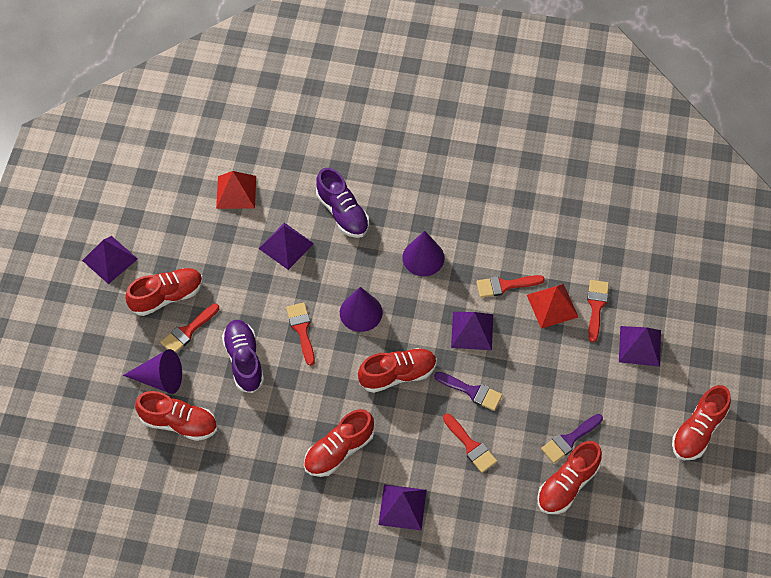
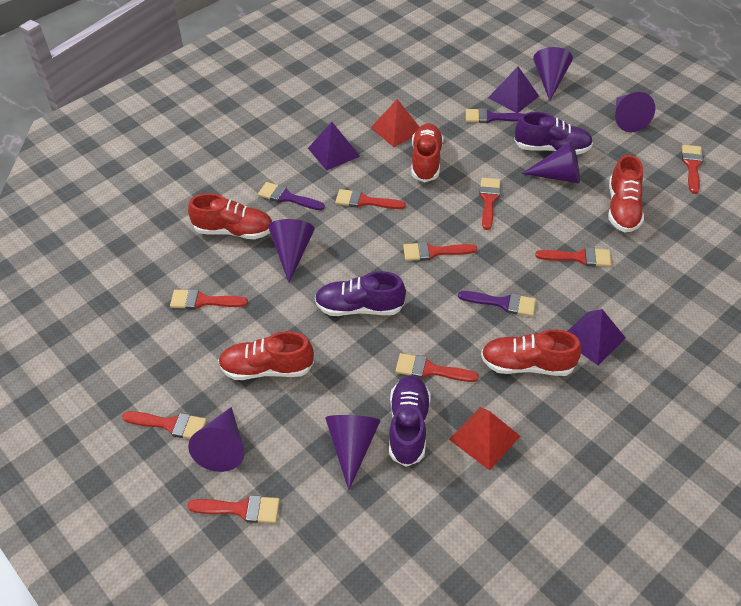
purple brush: 2 -> 3
purple cone: 3 -> 6
purple pyramid: 5 -> 3
purple shoe: 2 -> 3
red brush: 5 -> 9
red shoe: 6 -> 5

